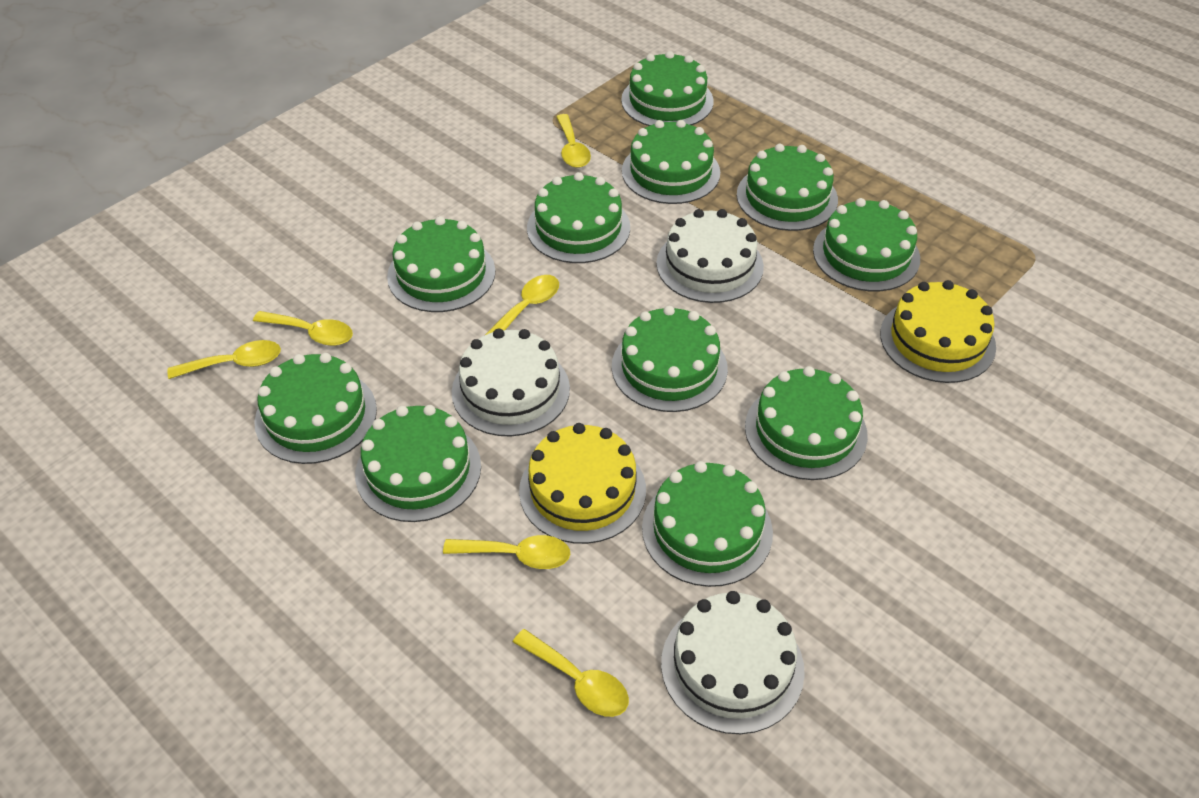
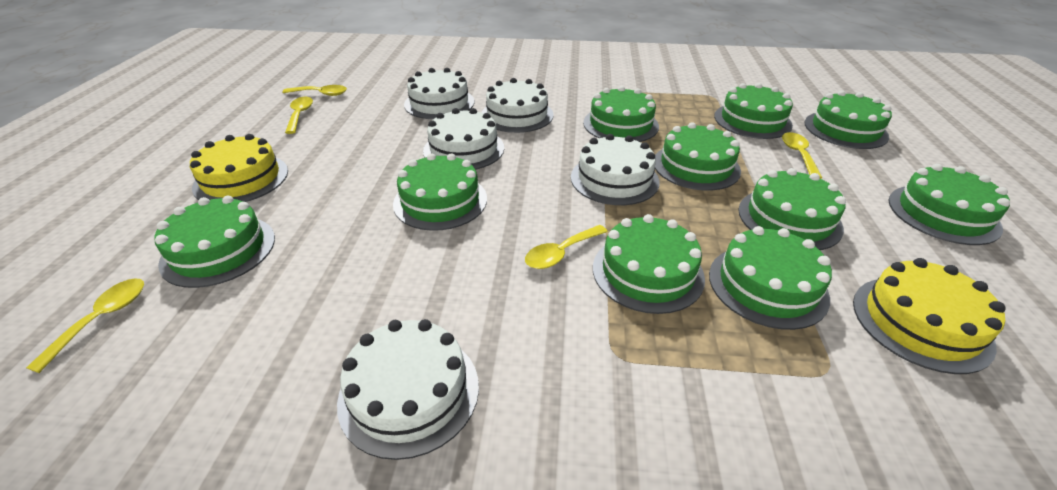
green cake: 11 -> 10
white cake: 3 -> 5
yellow spoon: 6 -> 5

